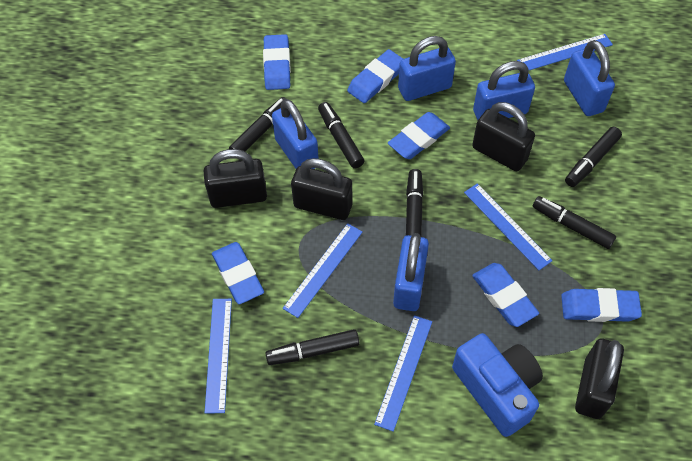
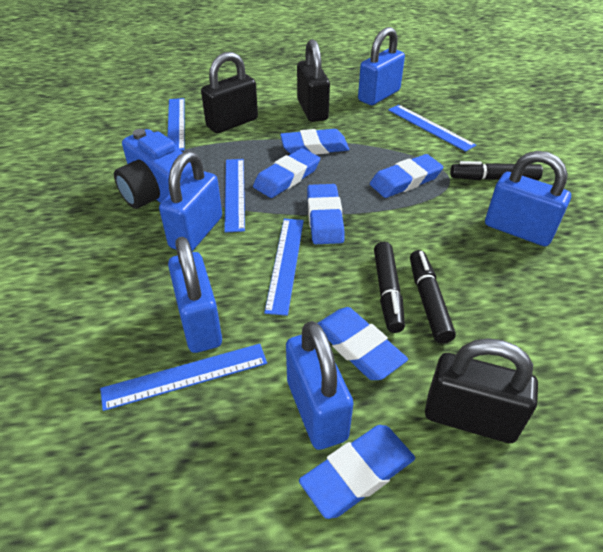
black marker: 6 -> 3
black padlock: 4 -> 3

